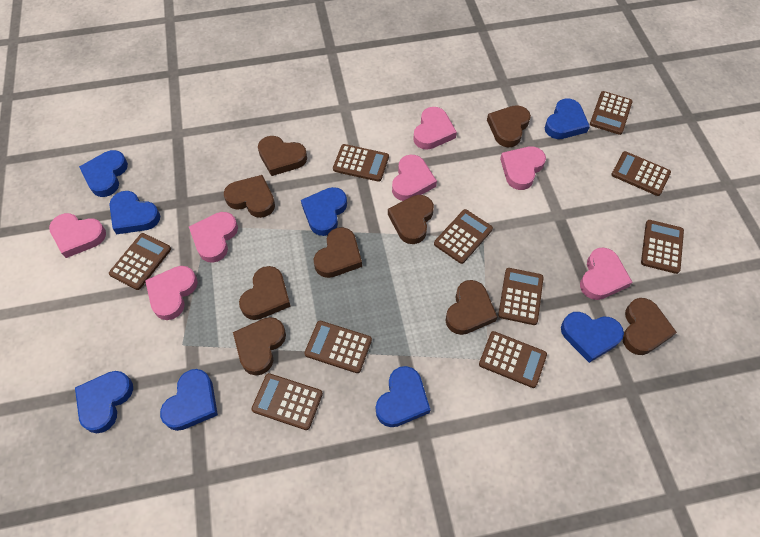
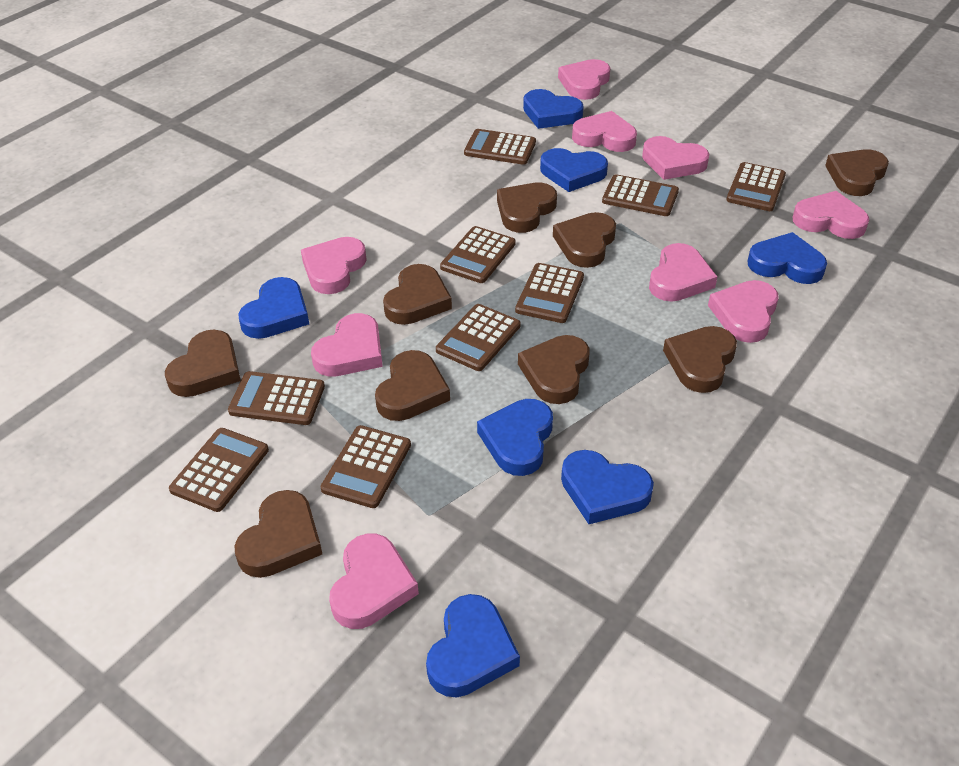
blue heart: 8 -> 7
brown calculator: 10 -> 9
pink heart: 7 -> 9

